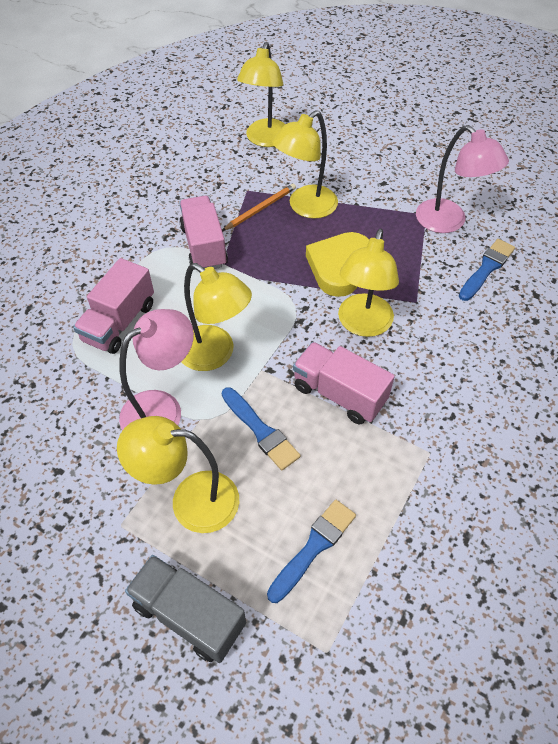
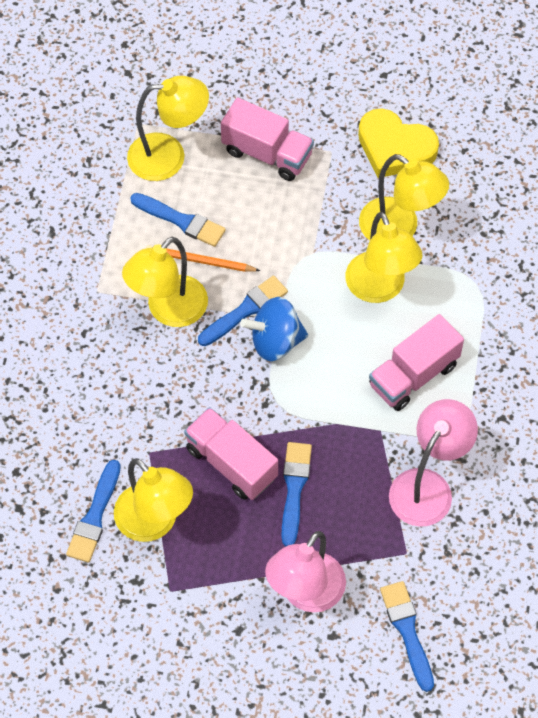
blue brush: 3 -> 5
blue spinning top: 0 -> 1
grey truck: 1 -> 0

